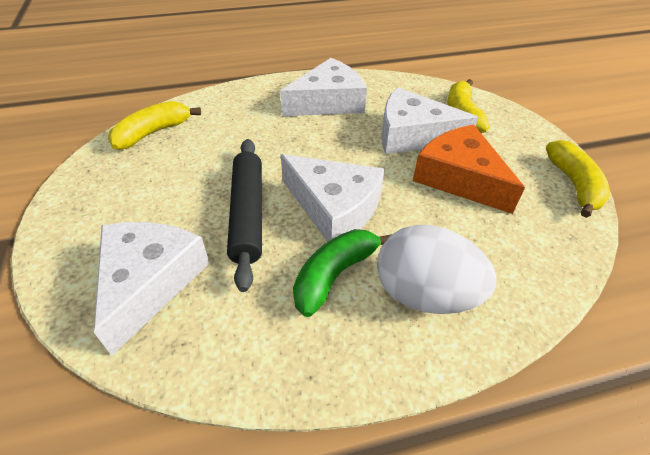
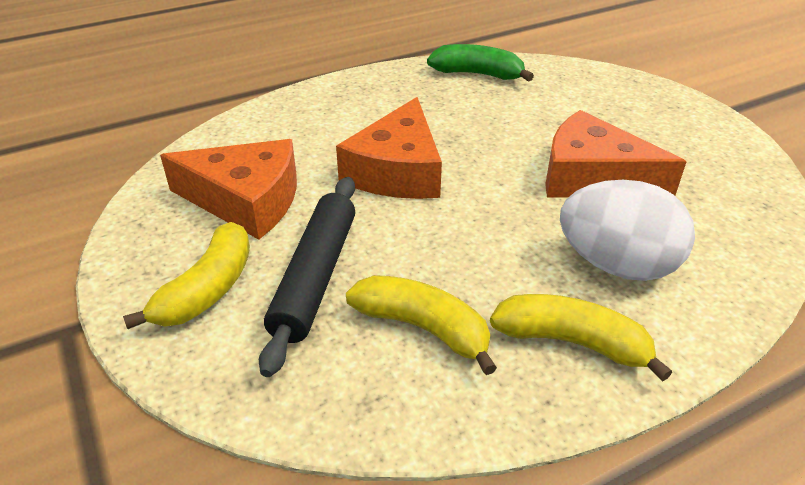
orange cheese: 1 -> 3
white cheese: 4 -> 0

